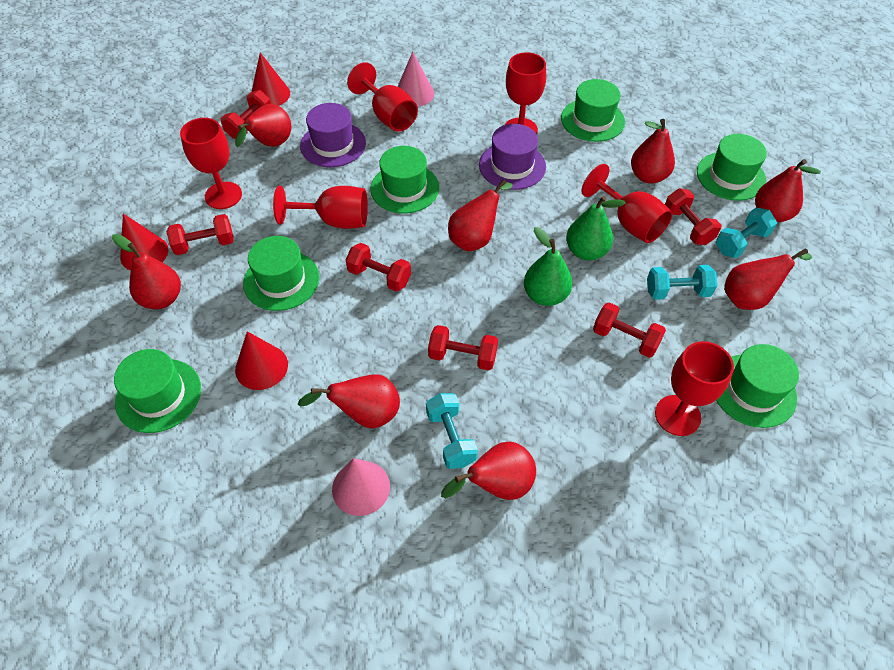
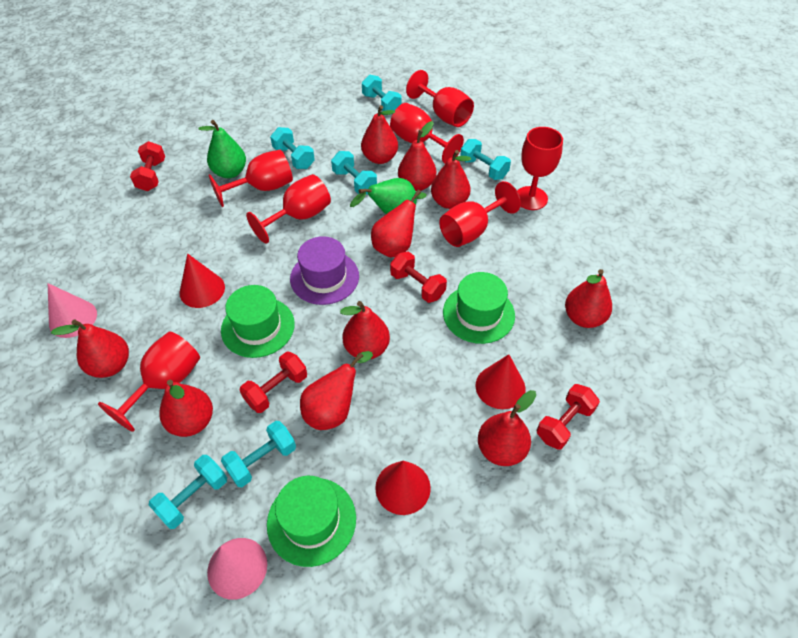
green hat: 6 -> 3
purple hat: 2 -> 1
red dumbbell: 6 -> 4
red goblet: 6 -> 7
red pear: 8 -> 10
turquoise dumbbell: 3 -> 6

